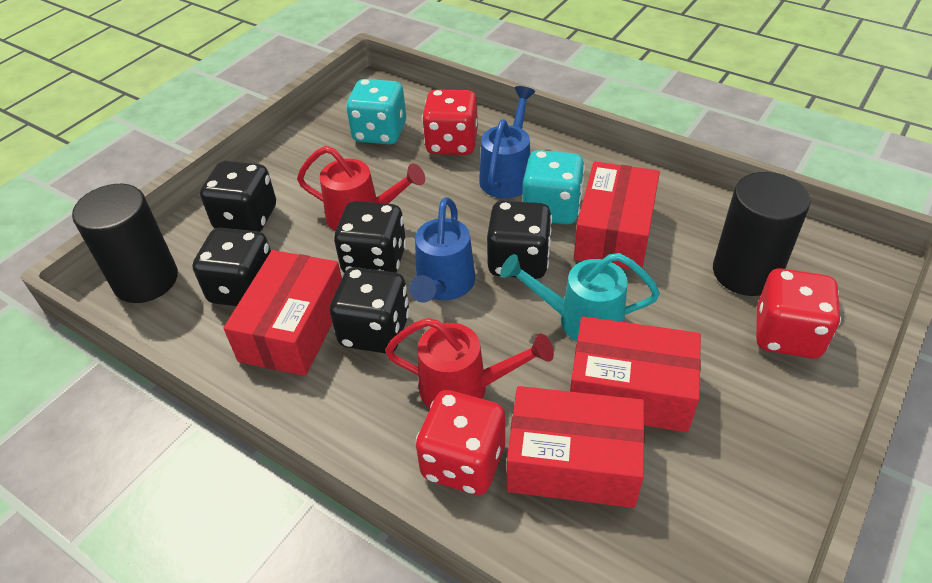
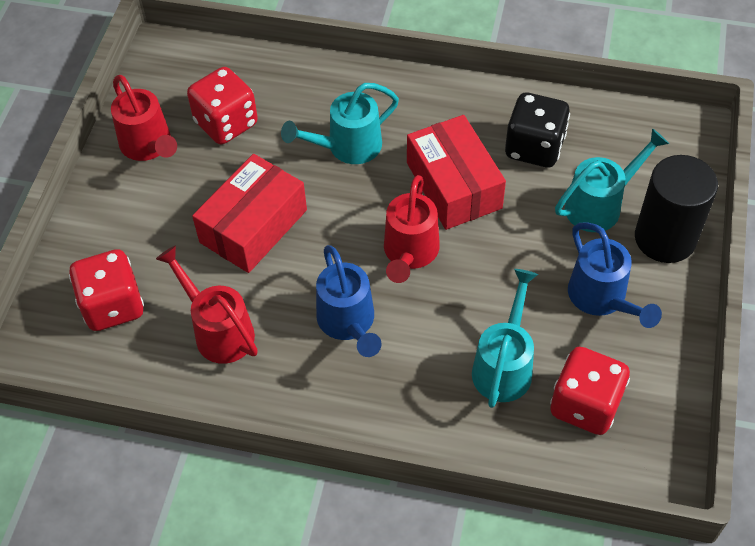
black cylinder: 2 -> 1
black dice: 5 -> 1
red box: 4 -> 2
red watering can: 2 -> 3
turquoise dice: 2 -> 0
turquoise watering can: 1 -> 3

